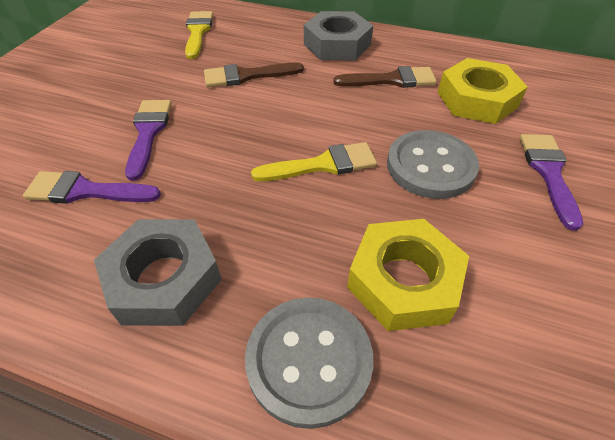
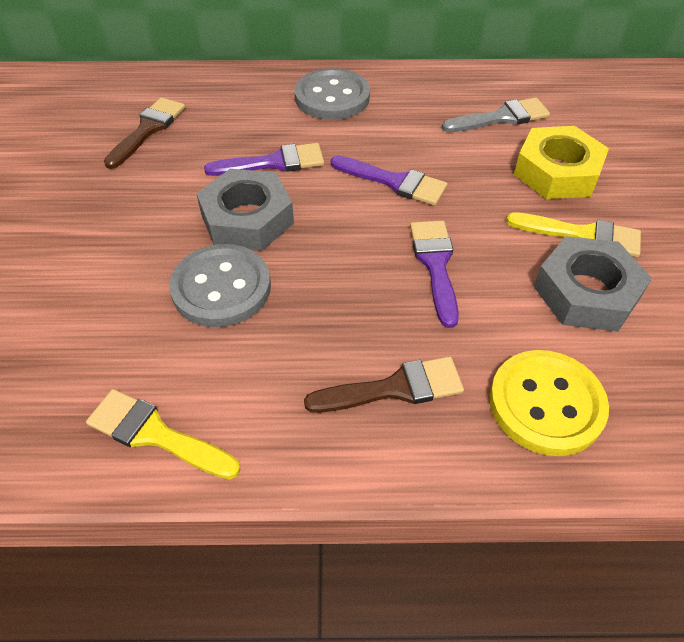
grey brush: 0 -> 1
yellow button: 0 -> 1
yellow nut: 2 -> 1

